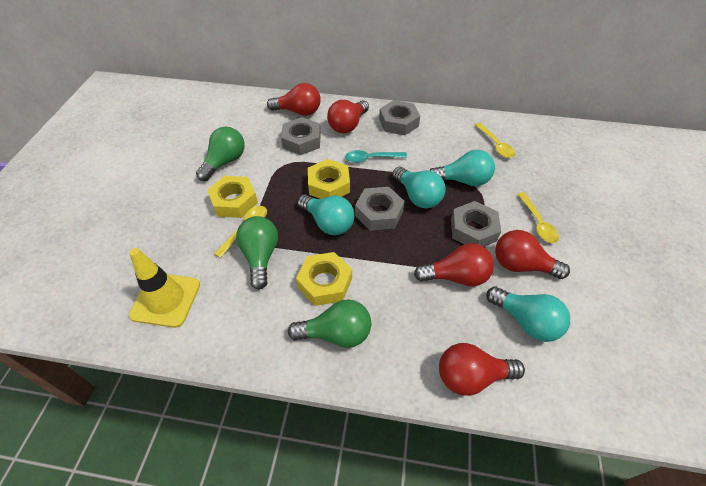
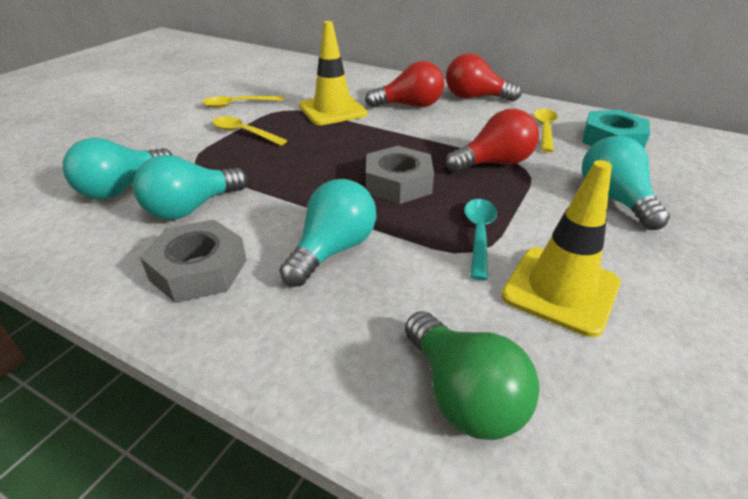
green light bulb: 3 -> 1
grey nut: 4 -> 2
red light bulb: 5 -> 3
turquoise nut: 0 -> 1
yellow nut: 3 -> 0
yellow traffic cone: 1 -> 2

